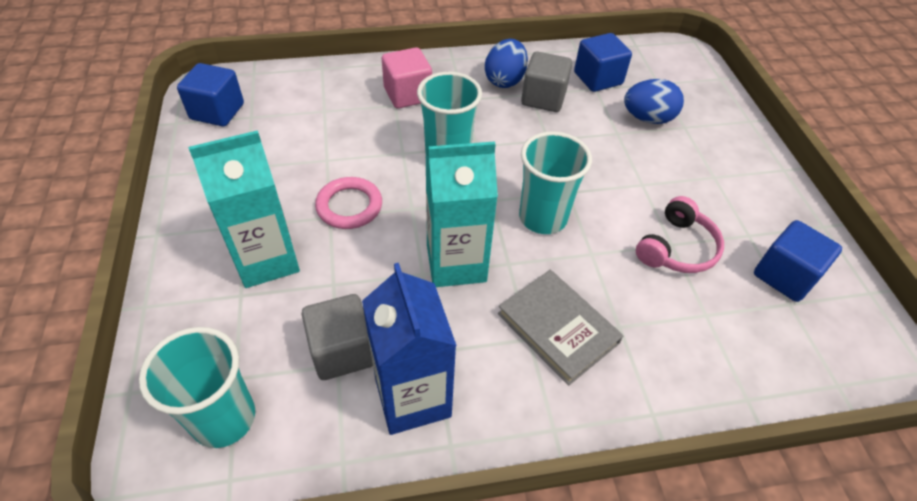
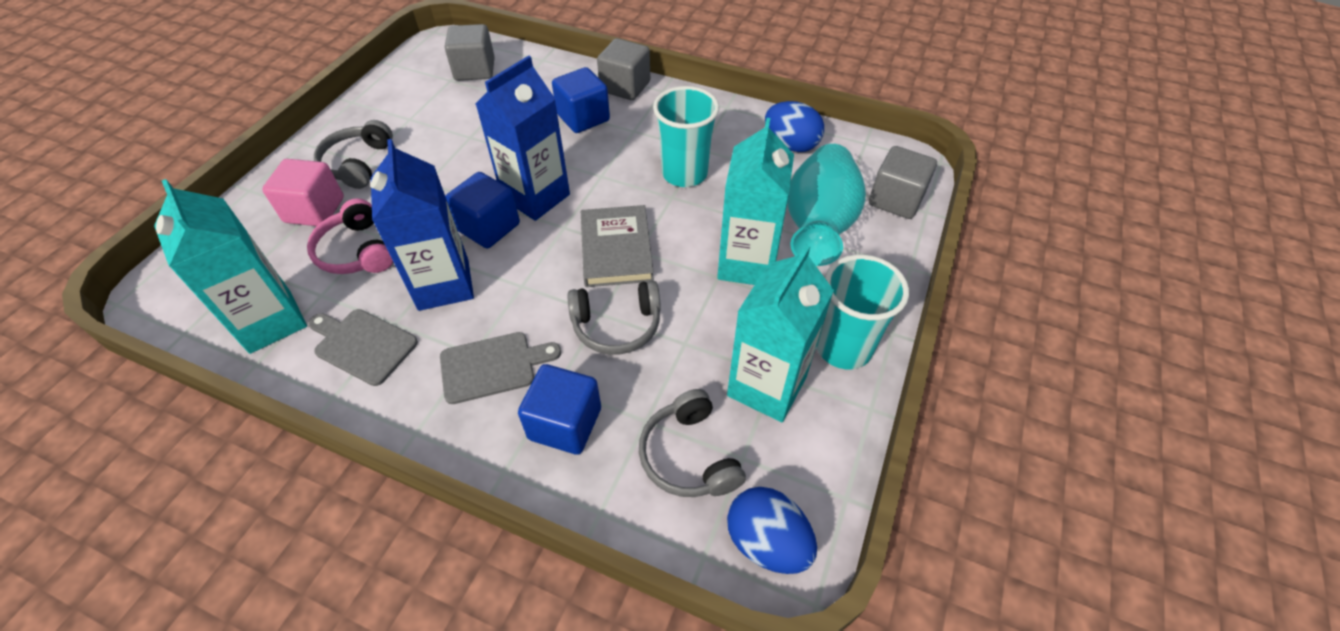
blue carton: 1 -> 2
grey cube: 2 -> 3
grey cutting board: 0 -> 2
grey headphones: 0 -> 3
pink ring: 1 -> 0
turquoise carton: 2 -> 3
turquoise cup: 3 -> 2
turquoise vase: 0 -> 1

